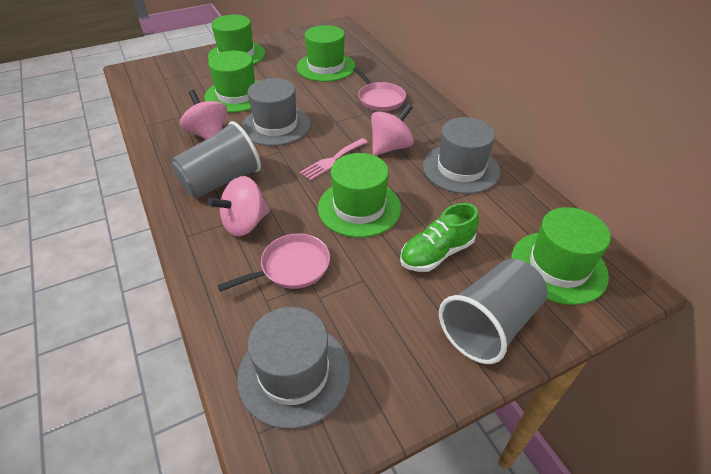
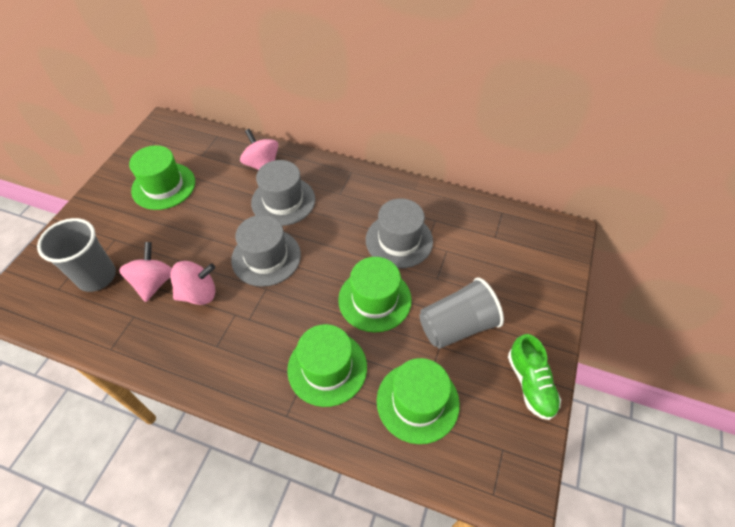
green hat: 5 -> 4
pink fork: 1 -> 0
pink pan: 2 -> 0

